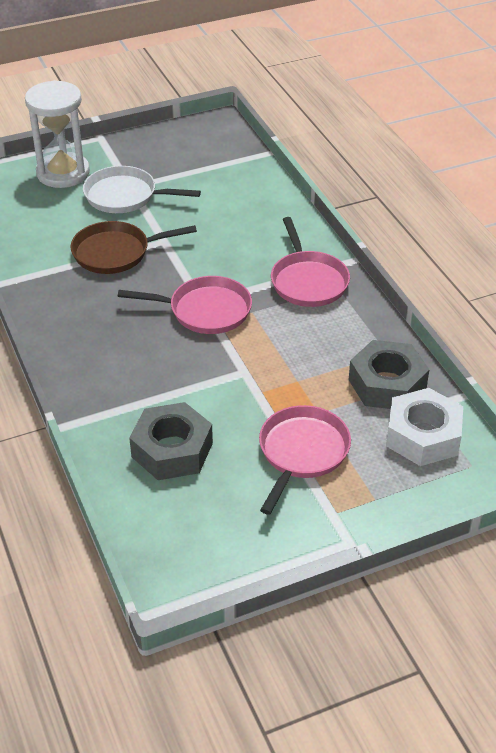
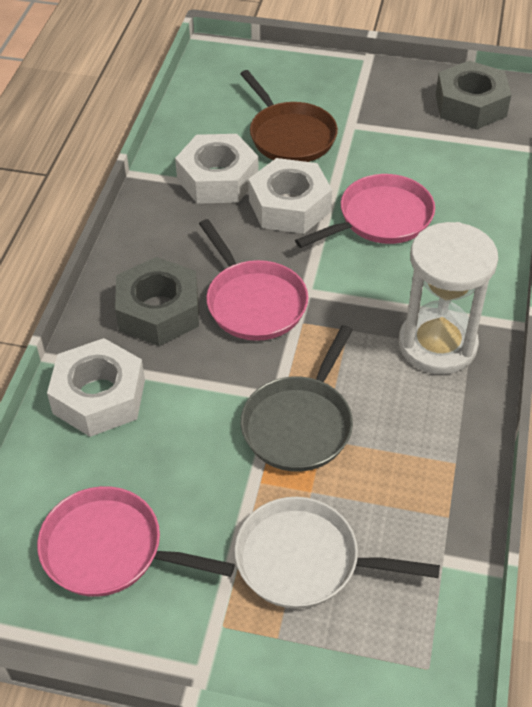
grey pan: 0 -> 1
white nut: 1 -> 3

